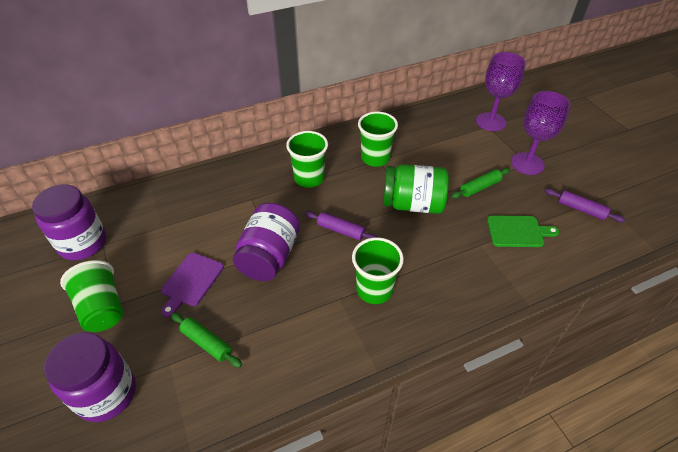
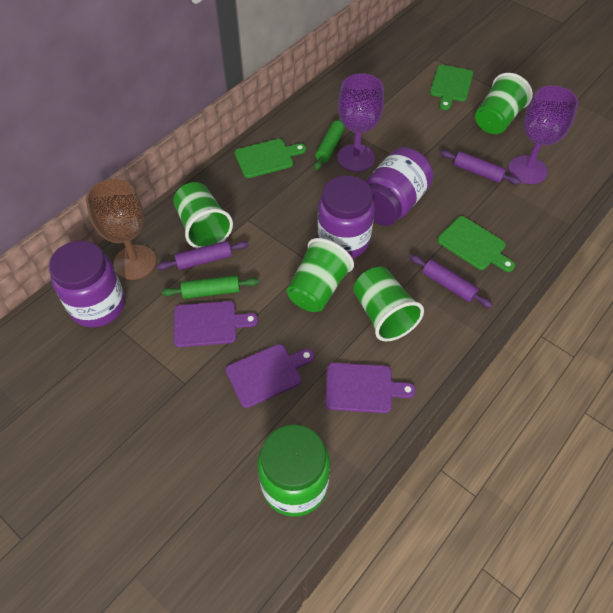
brown goblet: 0 -> 1
green cutting board: 1 -> 3
purple cutting board: 1 -> 3
purple rolling pin: 2 -> 3

